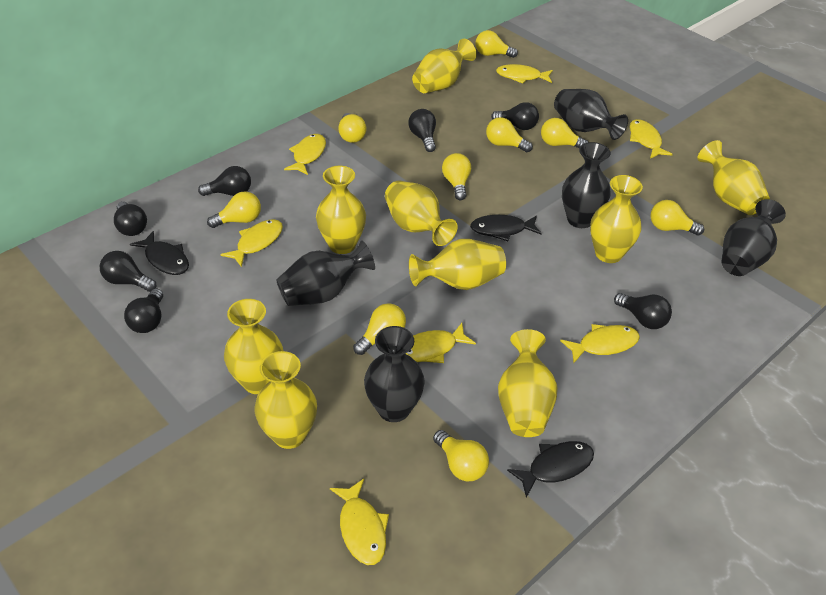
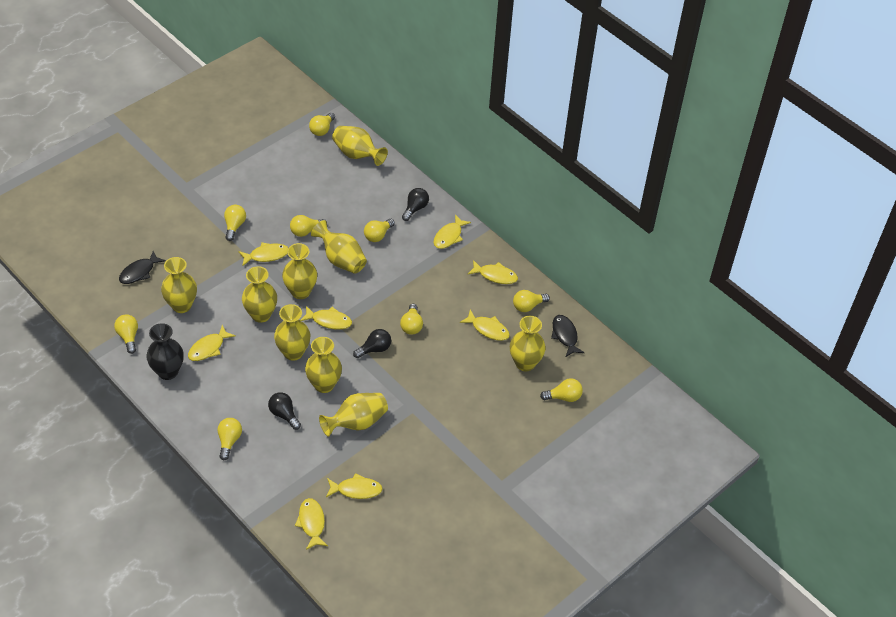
black fish: 3 -> 2
black light bulb: 7 -> 3
black vase: 5 -> 1
yellow fish: 7 -> 8

